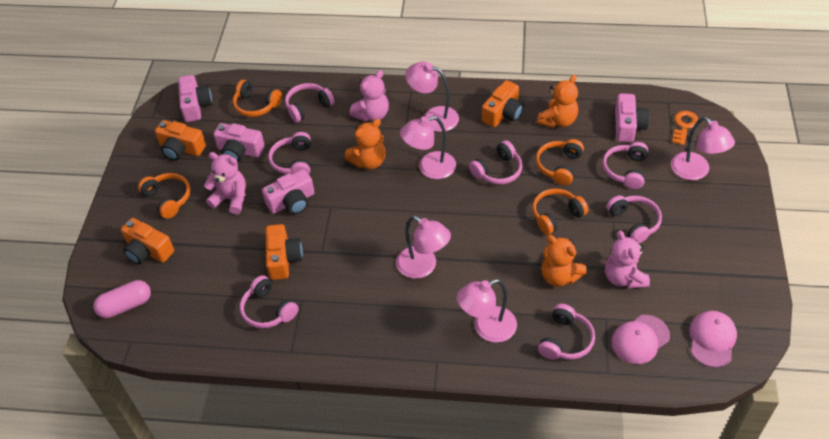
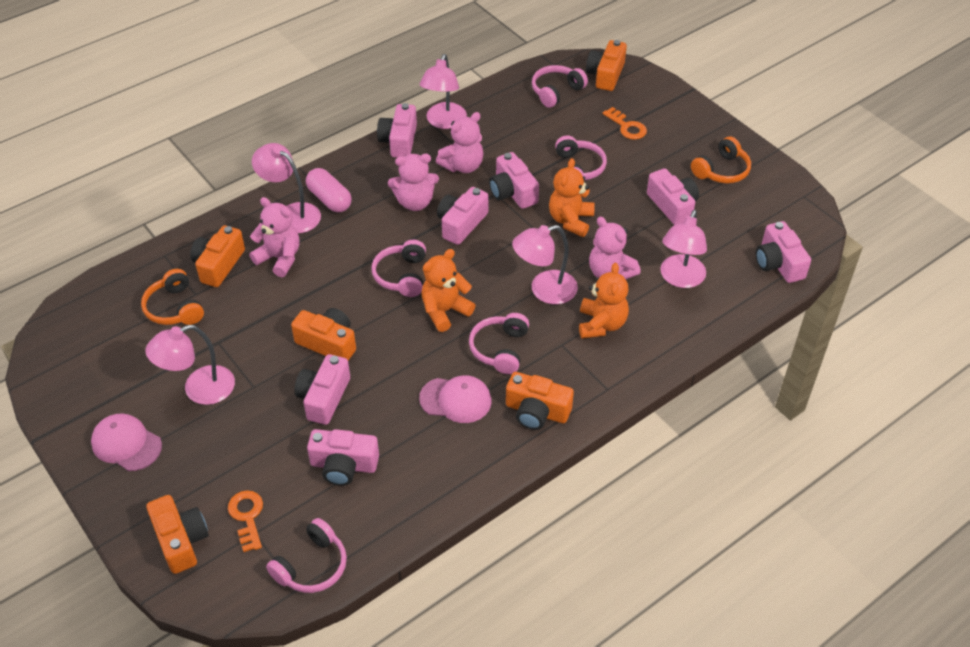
orange camera: 4 -> 5
orange headphones: 4 -> 2
orange key: 1 -> 2
pink camera: 4 -> 7
pink headphones: 7 -> 5
pink teddy bear: 3 -> 4

